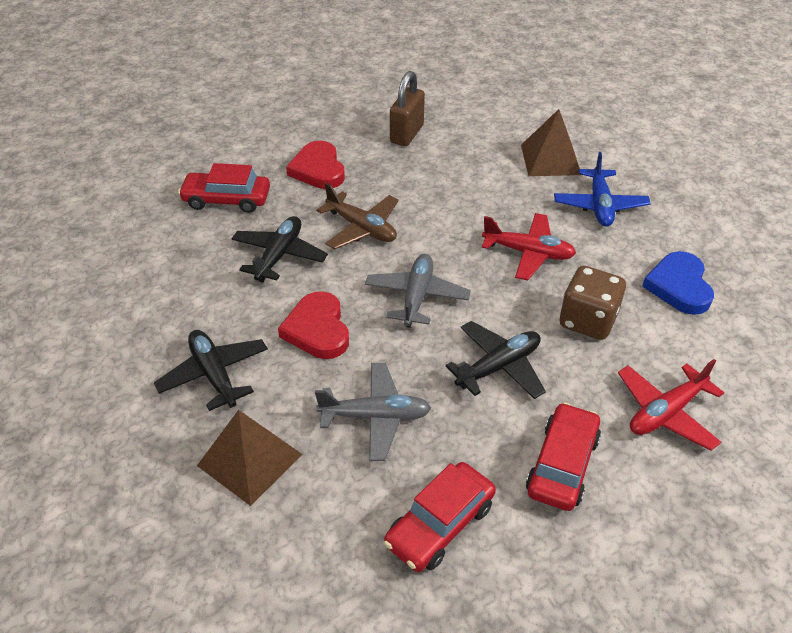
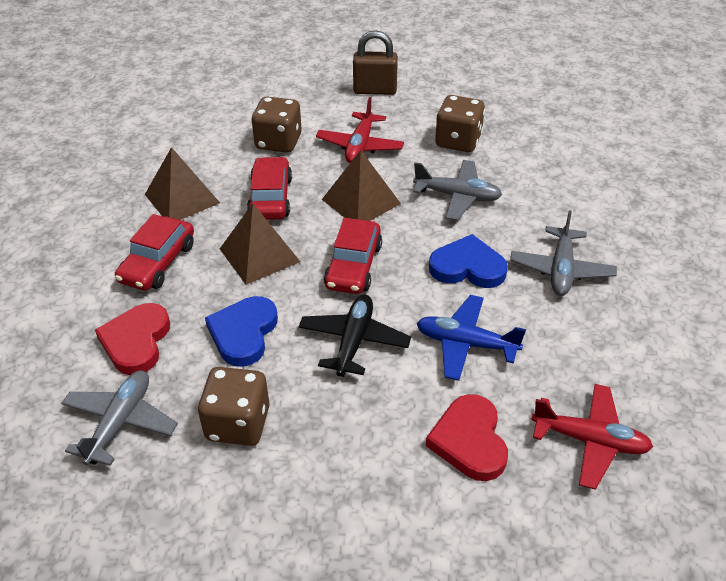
black plane: 3 -> 1
blue heart: 1 -> 2
brown dice: 1 -> 3
brown plane: 1 -> 0
brown pyramid: 2 -> 3
grey plane: 2 -> 3

